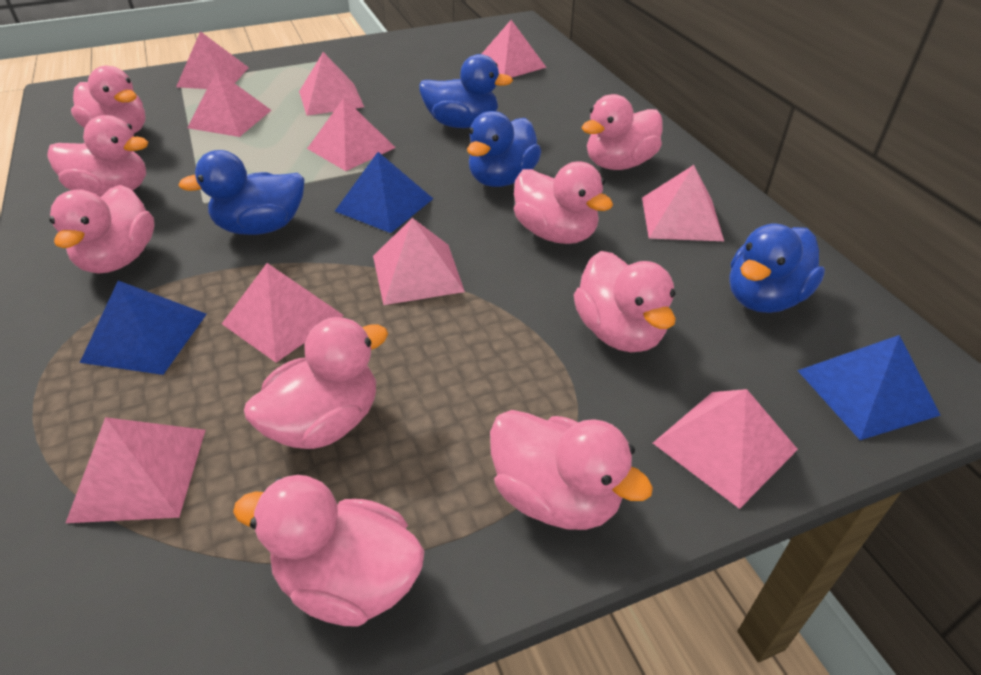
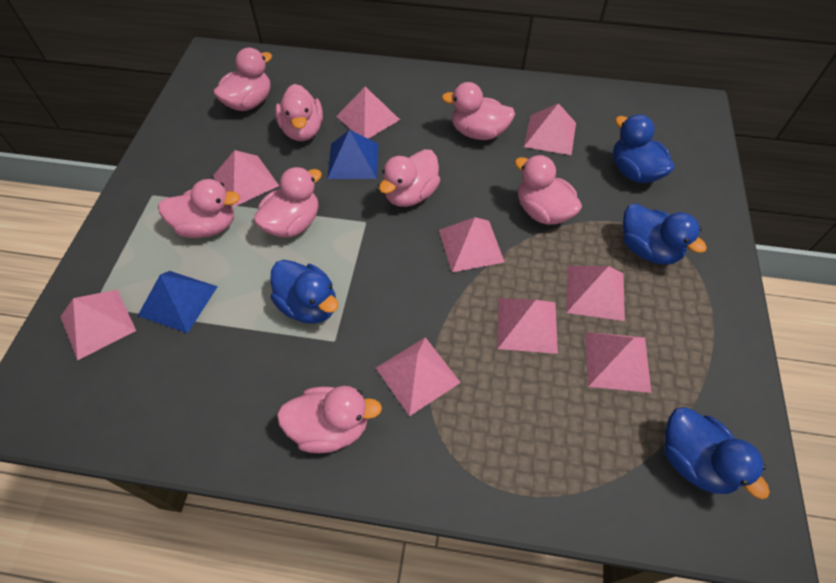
blue pyramid: 3 -> 2
pink duck: 9 -> 8
pink pyramid: 10 -> 9

